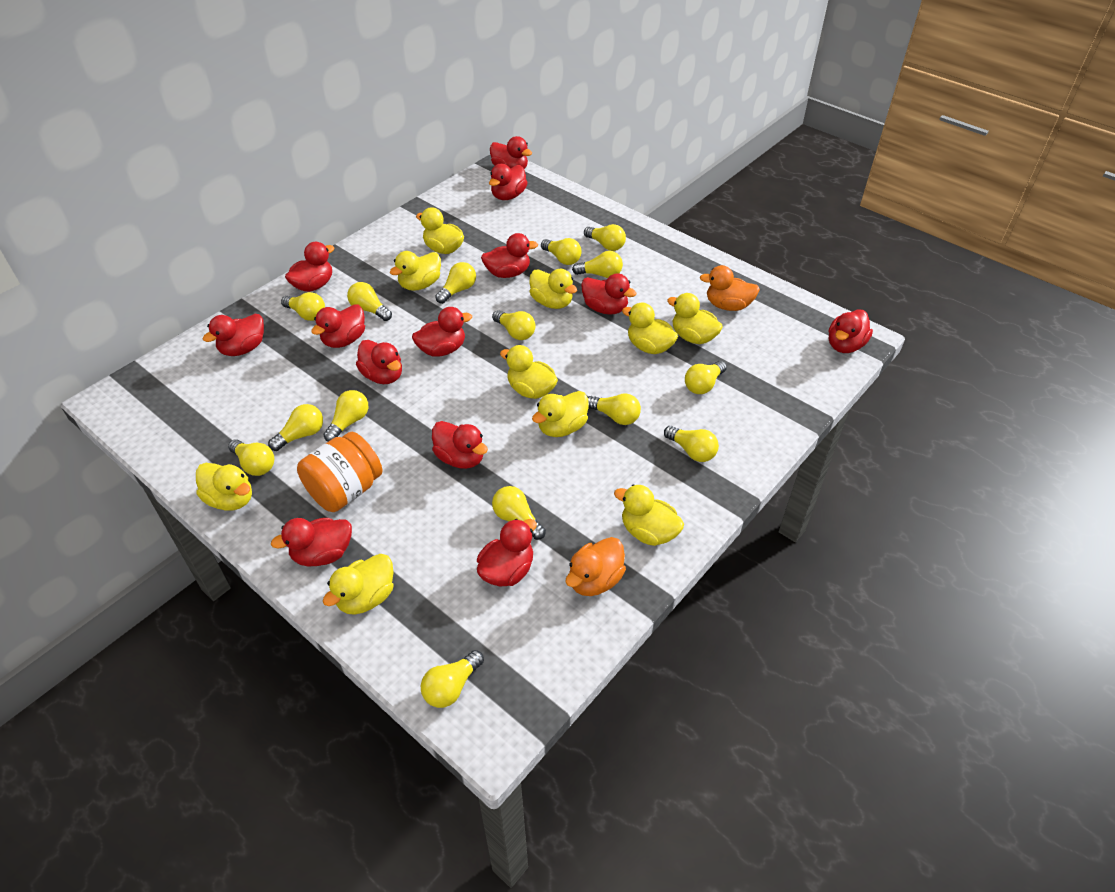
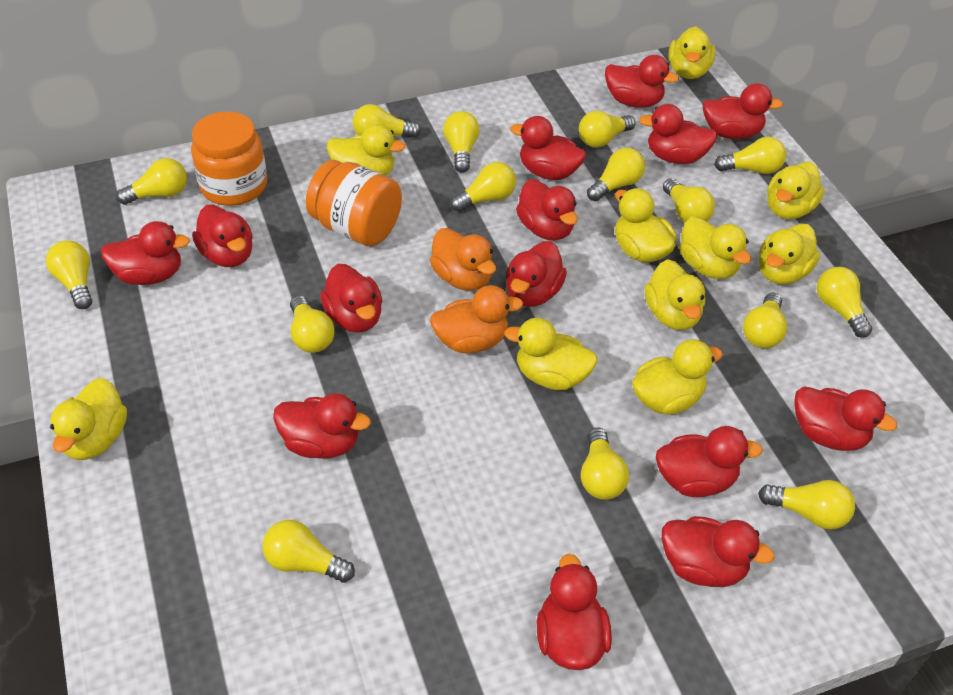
orange jar: 1 -> 2
red duck: 13 -> 14

